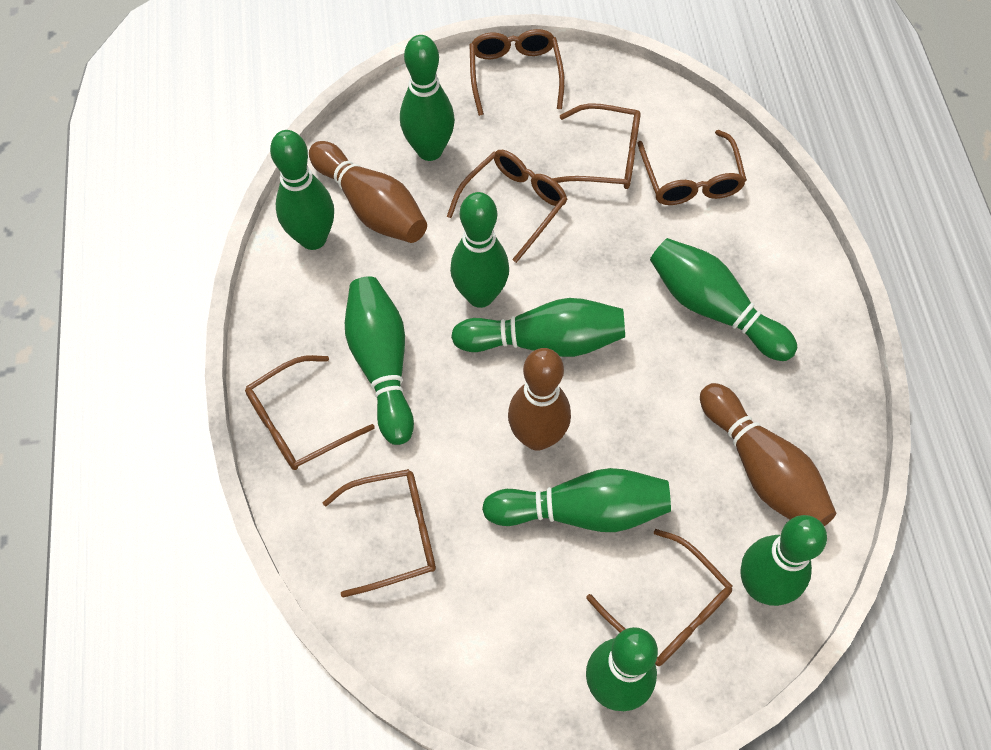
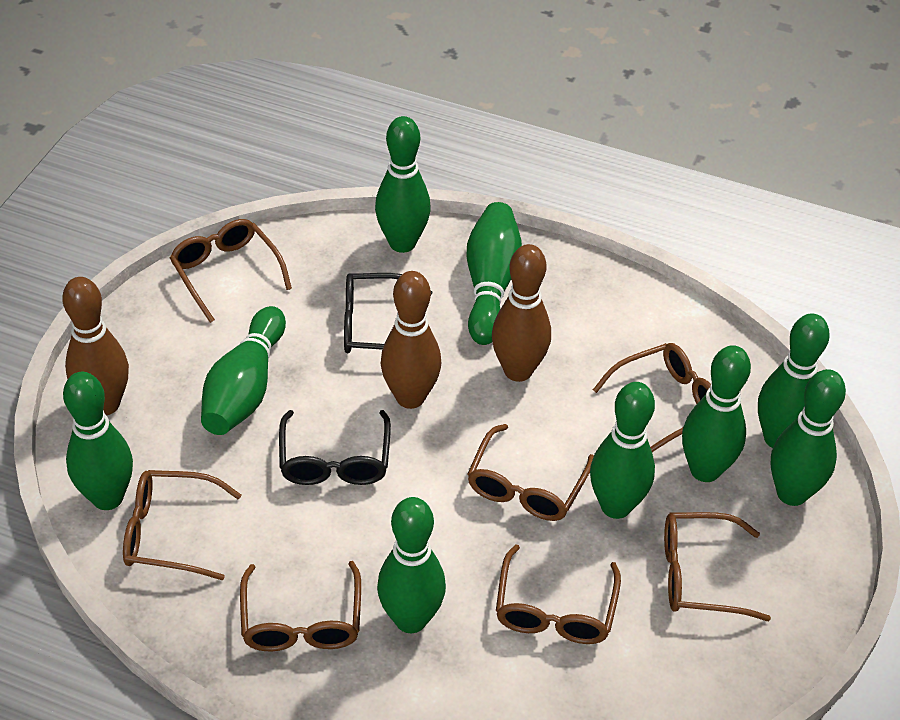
black glasses: 0 -> 2

